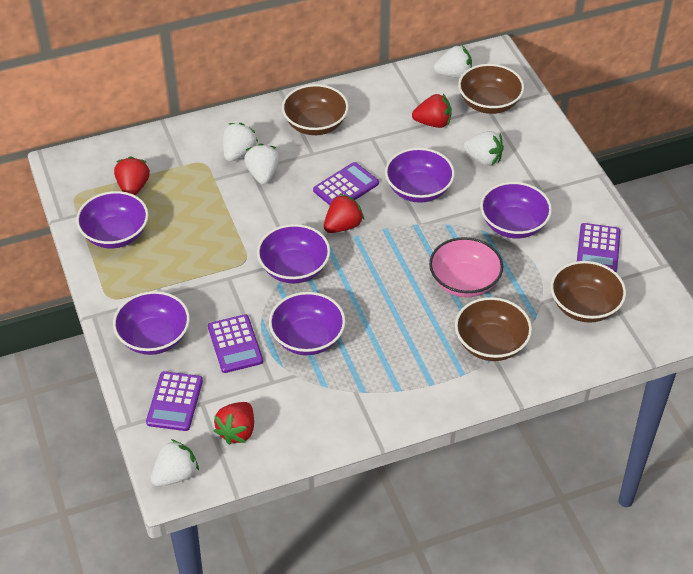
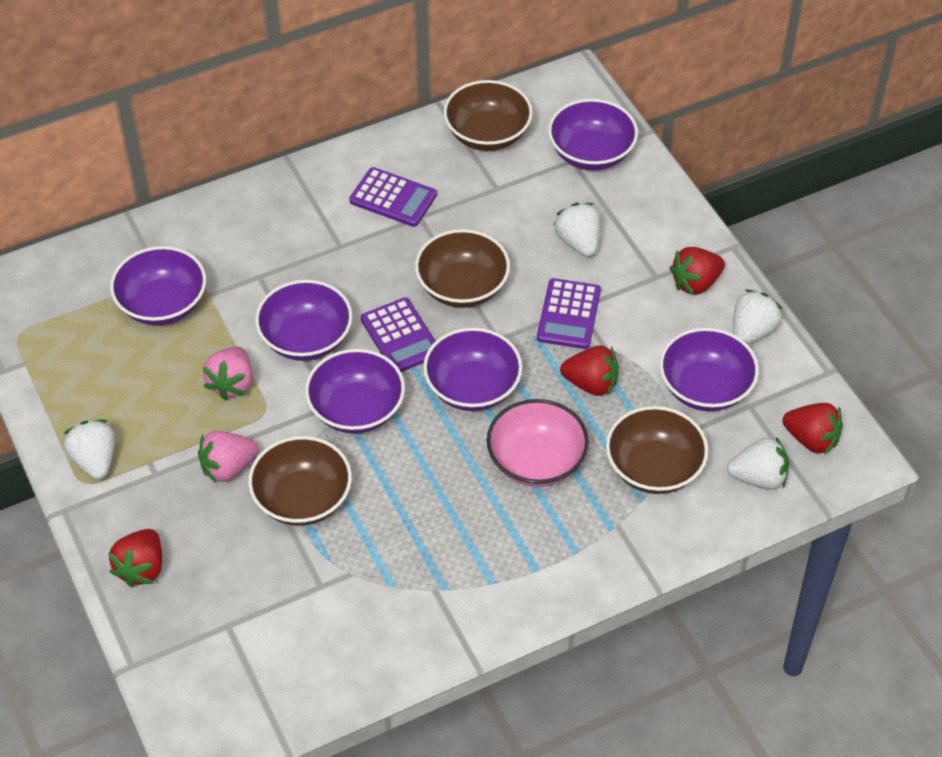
pink strawberry: 0 -> 2
purple calculator: 4 -> 3
white strawberry: 5 -> 4

